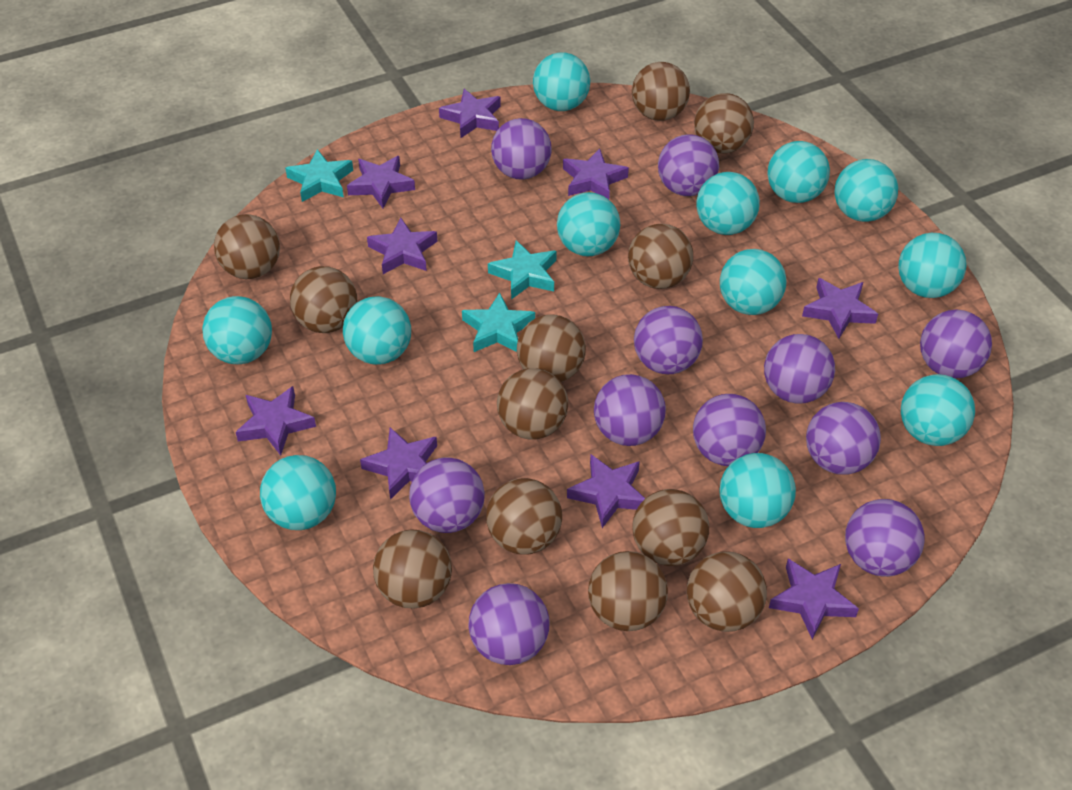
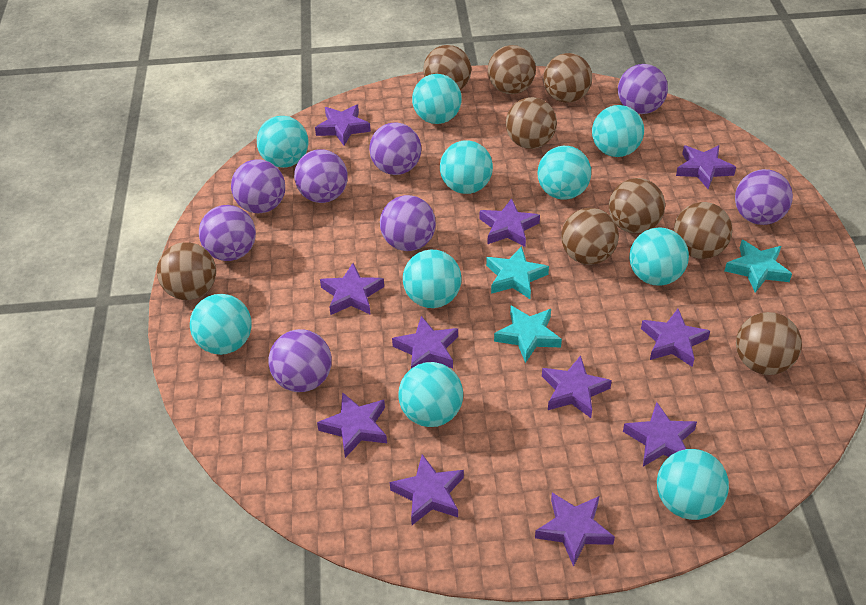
brown ball: 12 -> 9
purple ball: 11 -> 8
purple star: 9 -> 11
turquoise ball: 12 -> 10

